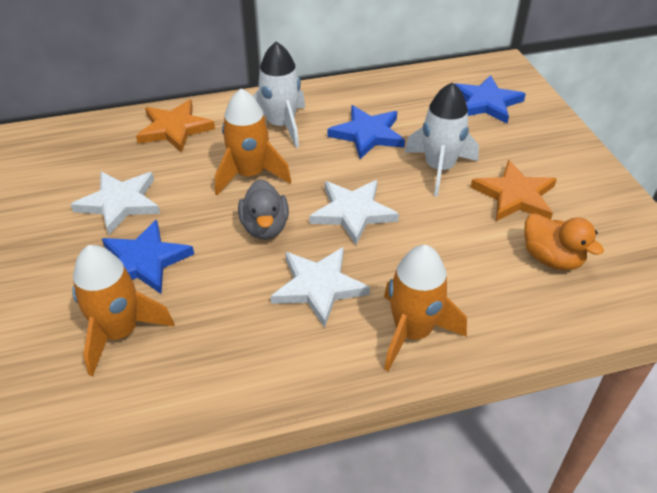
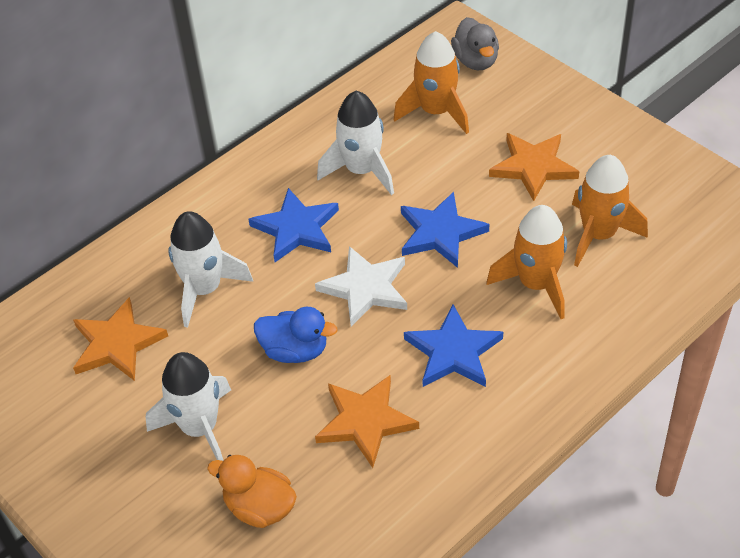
blue duck: 0 -> 1
orange star: 2 -> 3
white rocket: 2 -> 3
white star: 3 -> 1

